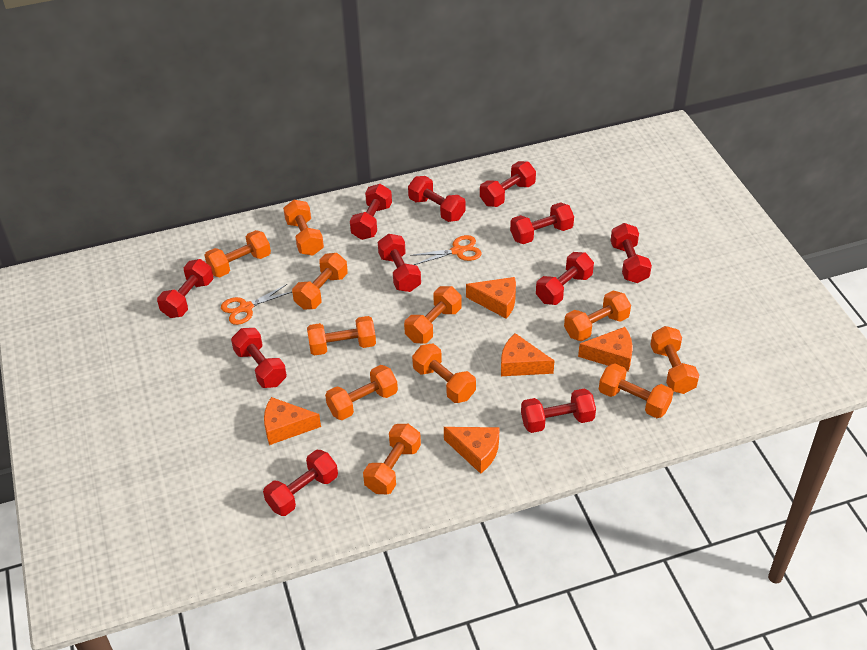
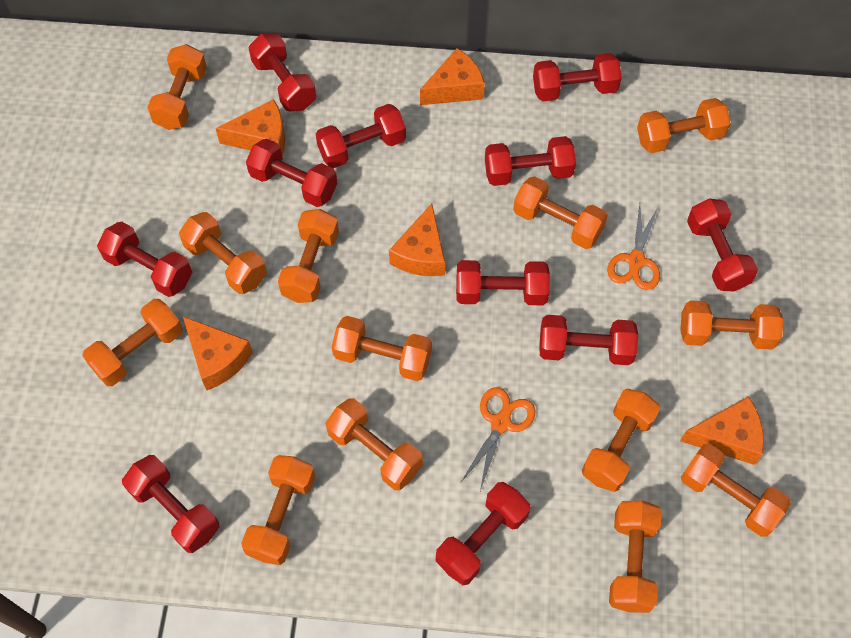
orange dumbbell: 11 -> 13

